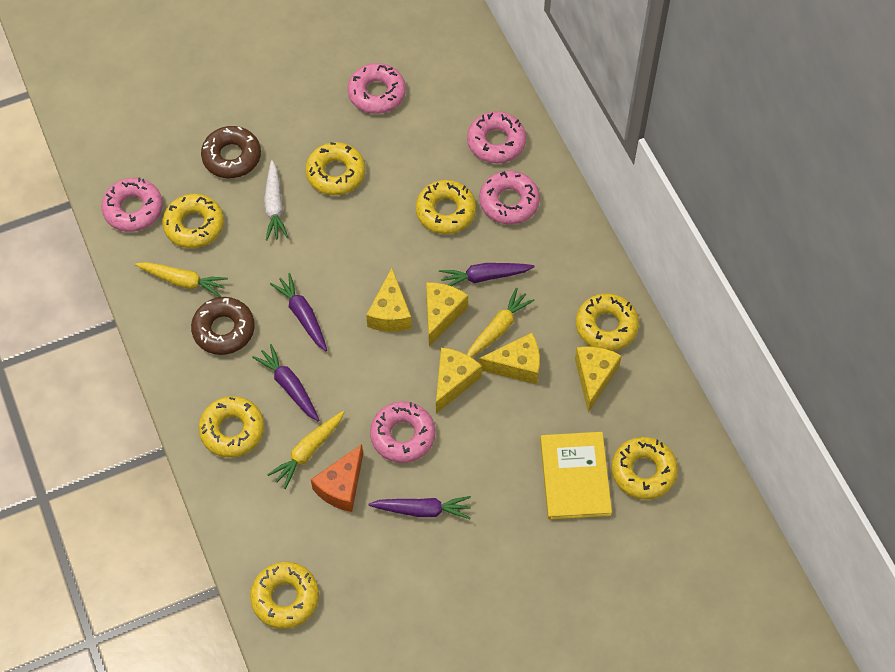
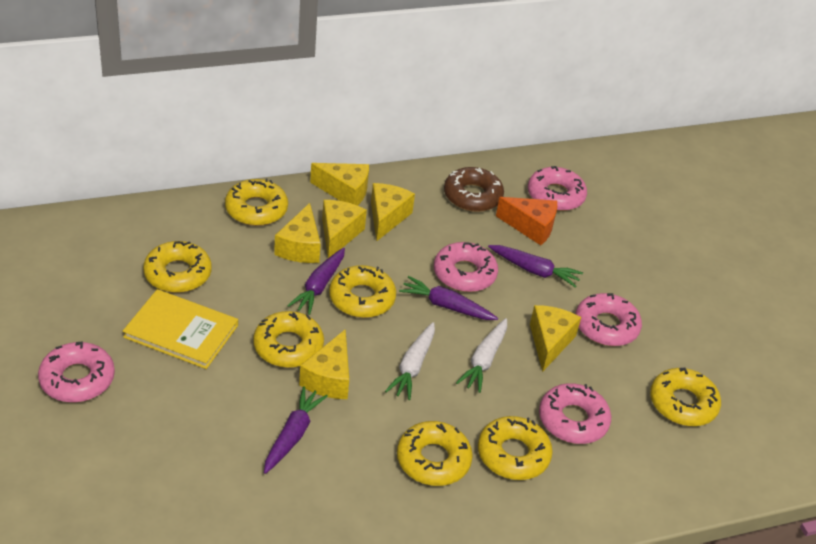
brown donut: 2 -> 1
white carrot: 1 -> 2
yellow carrot: 3 -> 0
yellow cheese: 5 -> 6

